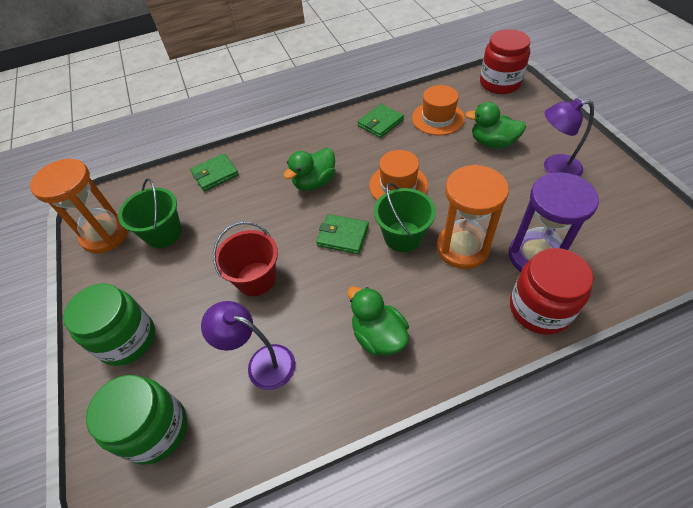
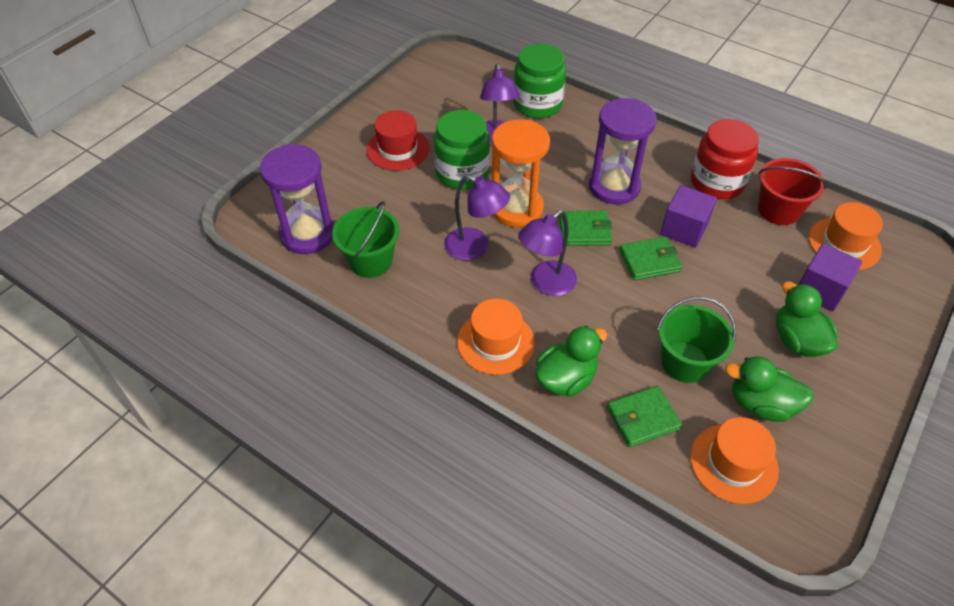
orange hat: 2 -> 3
orange hourglass: 2 -> 1
purple cube: 0 -> 2
purple hourglass: 1 -> 2
purple lamp: 2 -> 3
red hat: 0 -> 1
red jar: 2 -> 1

